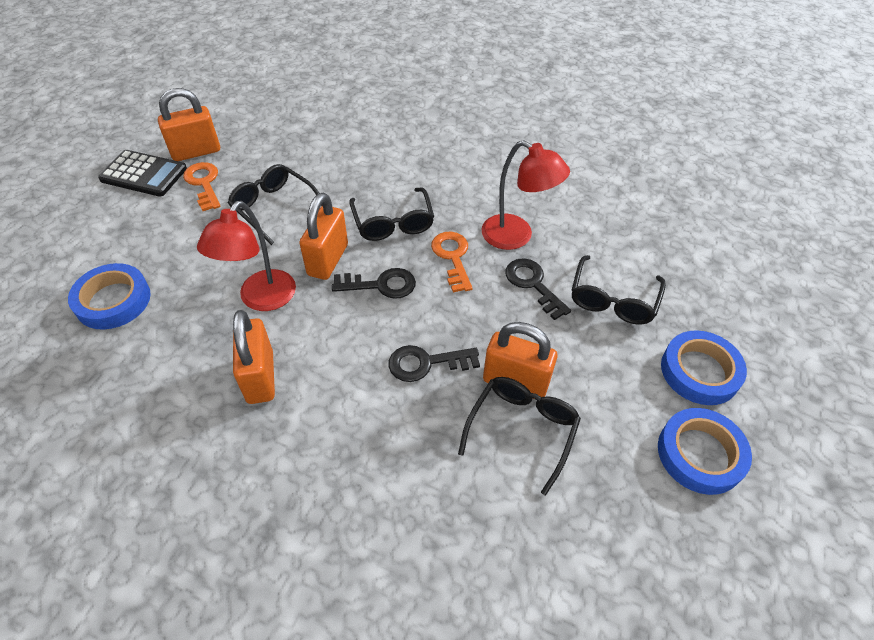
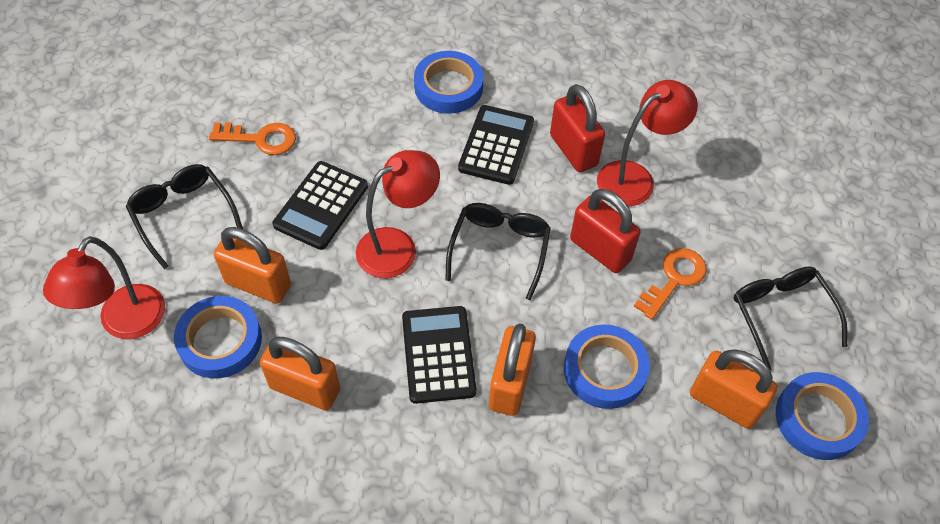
black calculator: 1 -> 3
black glasses: 4 -> 3
black key: 3 -> 0
blue tape: 3 -> 4
red lamp: 2 -> 3
red padlock: 0 -> 2

